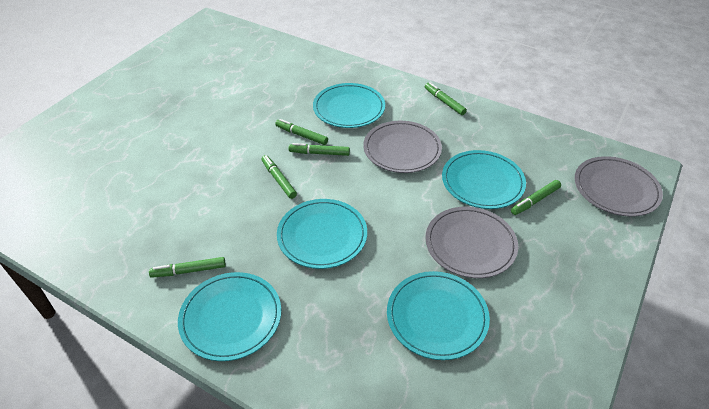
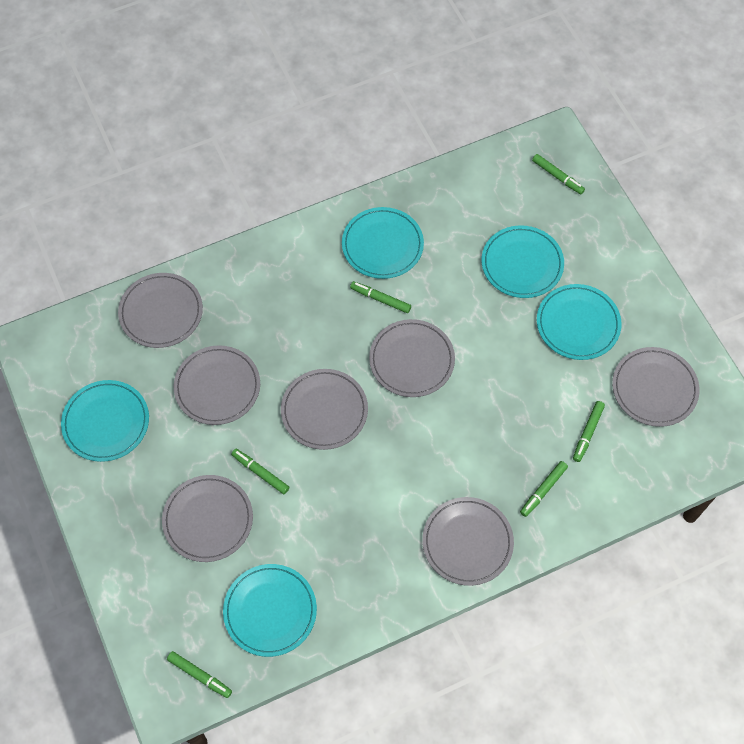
grey plate: 3 -> 7

